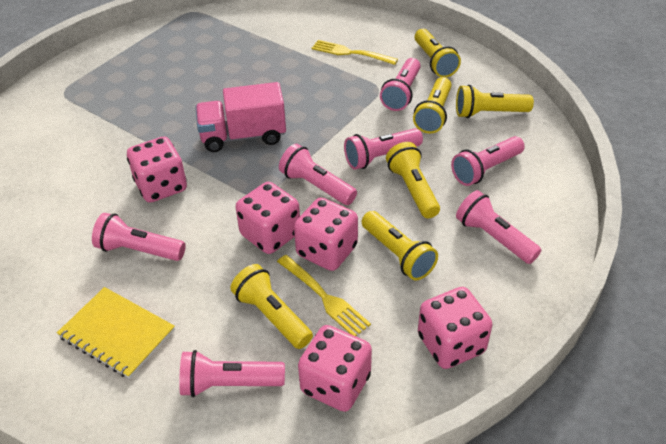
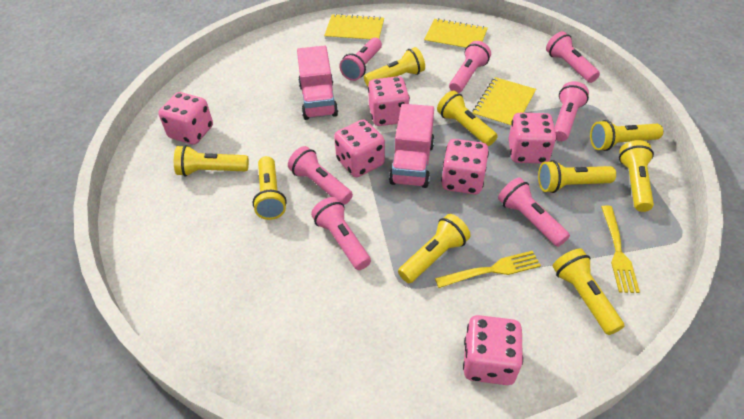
pink dice: 5 -> 6
pink truck: 1 -> 2
yellow flashlight: 6 -> 9
yellow notebook: 1 -> 3

